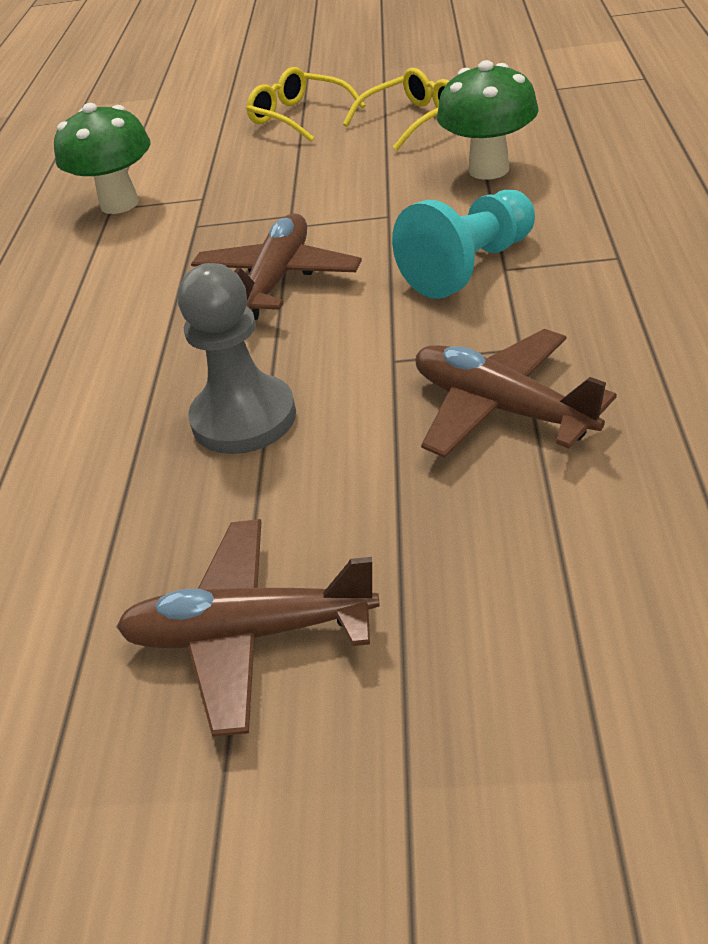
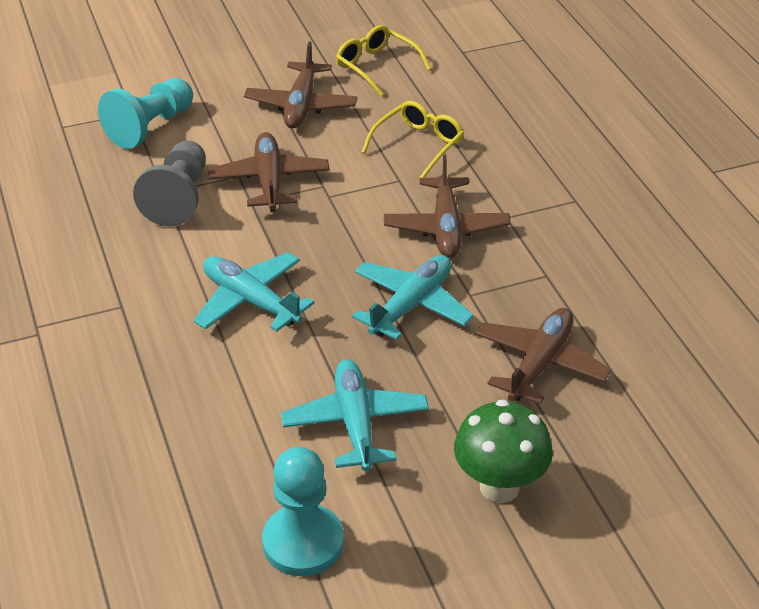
brown plane: 3 -> 4
green mushroom: 2 -> 1
turquoise pawn: 1 -> 2
turquoise plane: 0 -> 3

